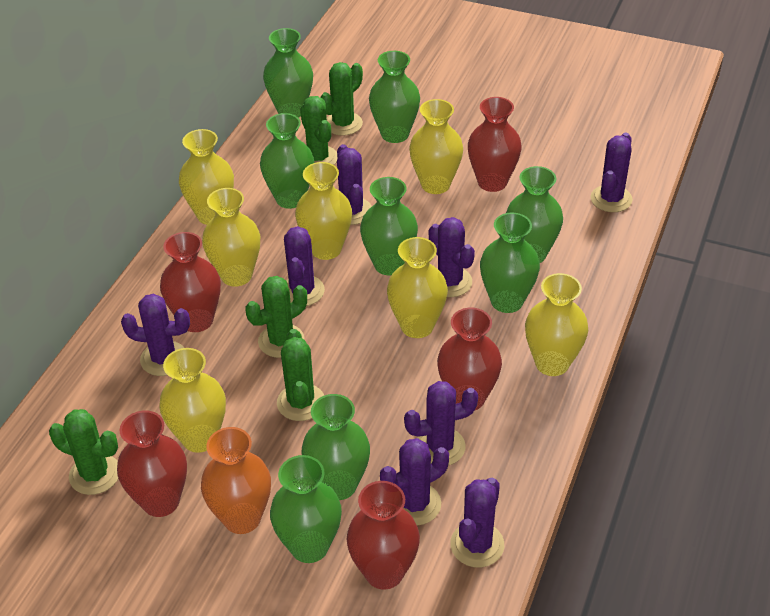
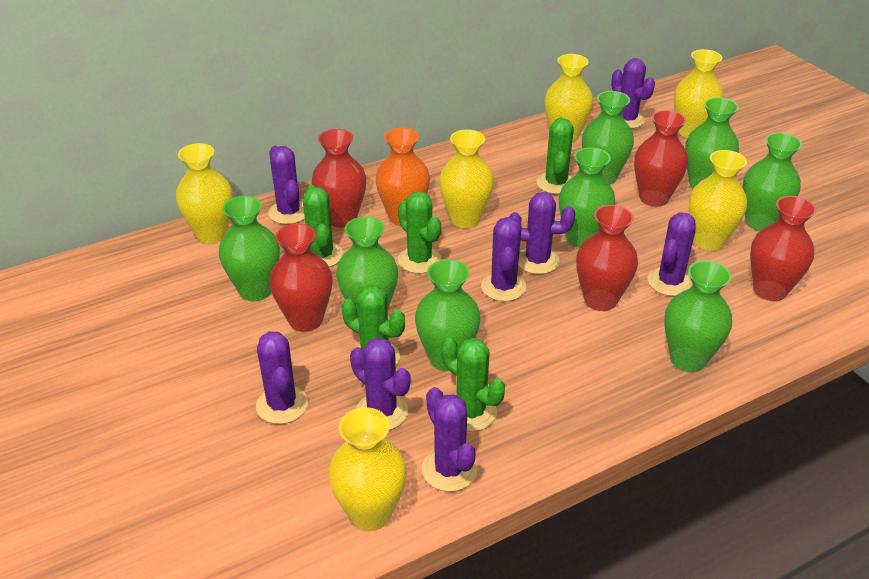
yellow vase: 7 -> 6

